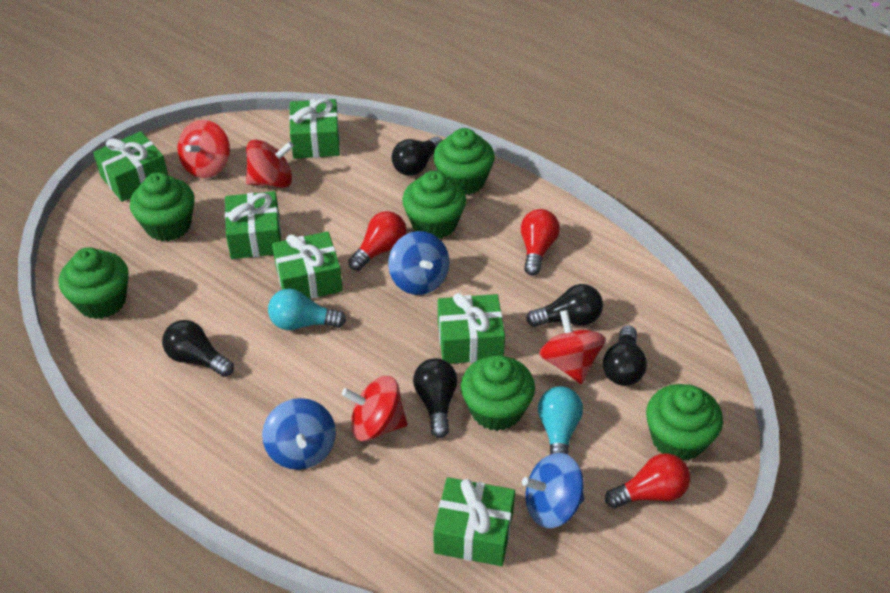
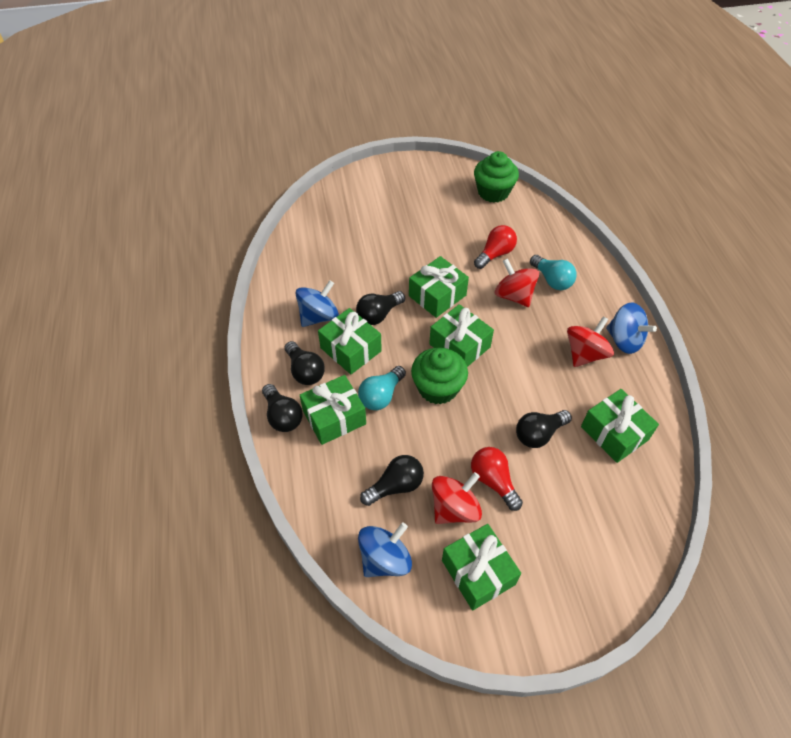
green cupcake: 6 -> 2
red light bulb: 3 -> 2
red spinning top: 4 -> 3

